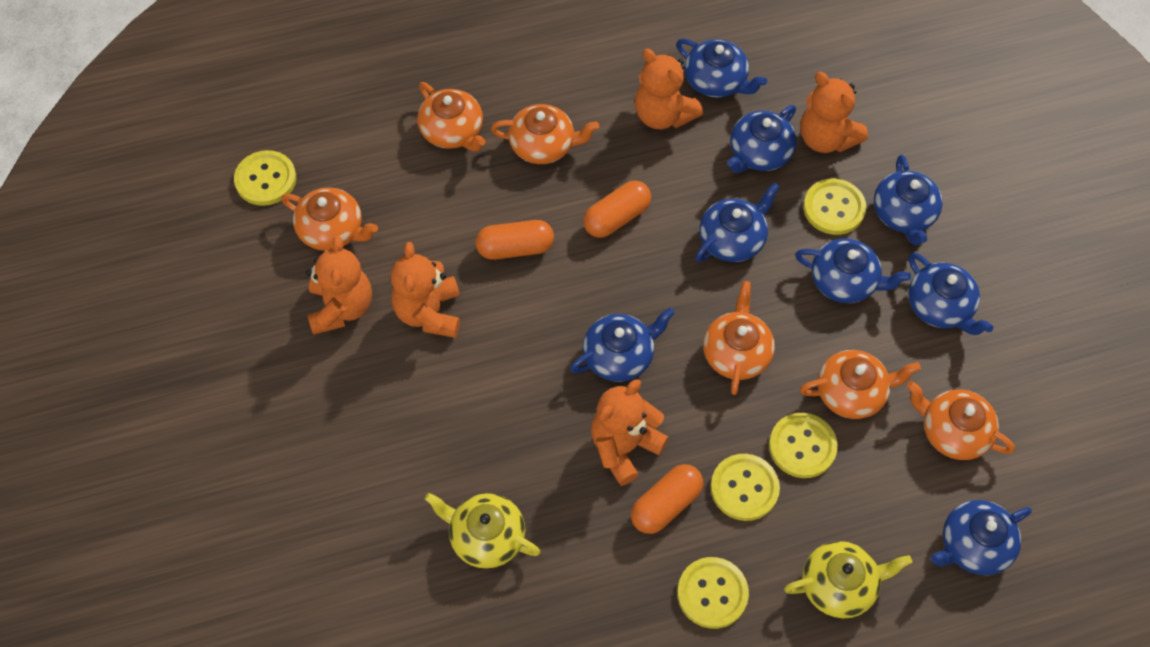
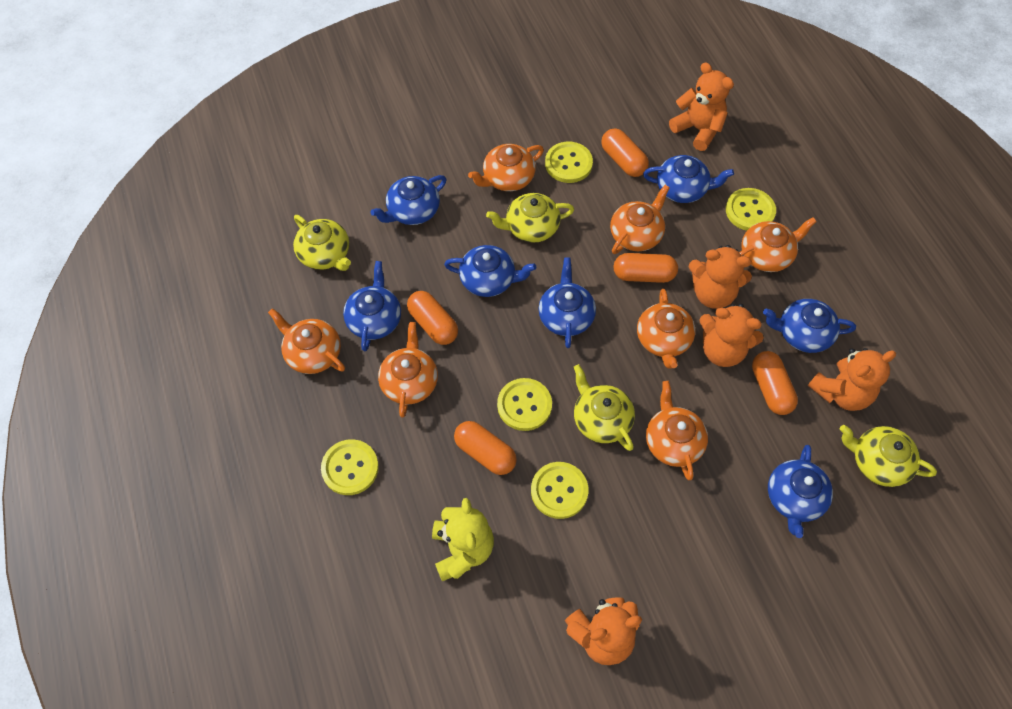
blue teapot: 8 -> 7
orange capsule: 3 -> 5
orange teapot: 6 -> 7
yellow teapot: 2 -> 4
yellow teddy bear: 0 -> 1

